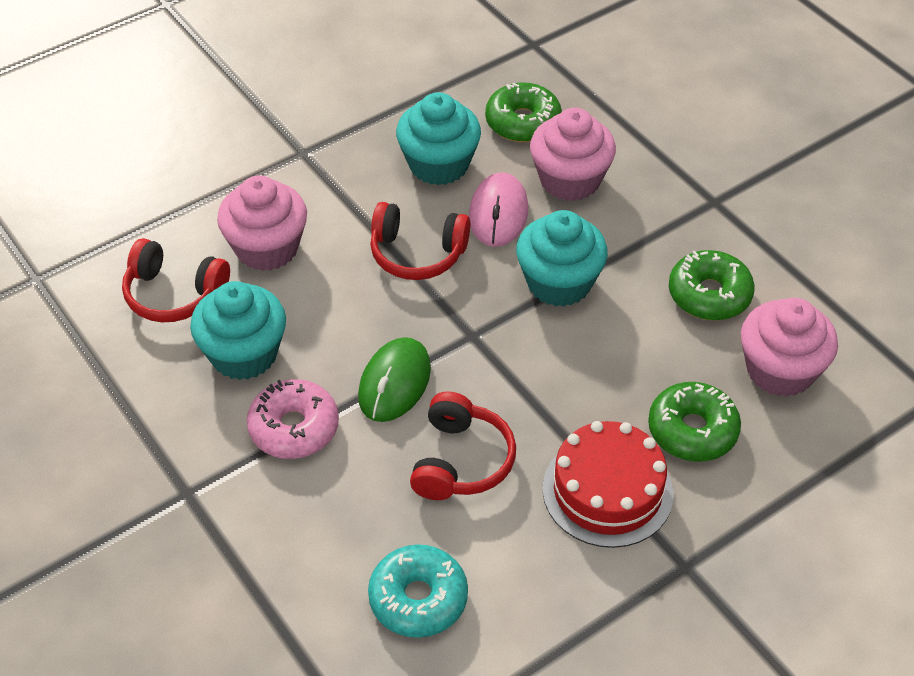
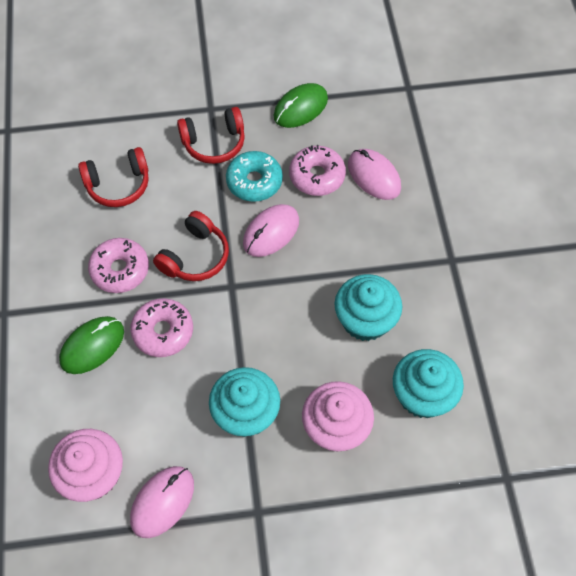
green donut: 3 -> 0
green mouse: 1 -> 2
pink cupcake: 3 -> 2
pink donut: 1 -> 3
pink mouse: 1 -> 3
red cake: 1 -> 0

